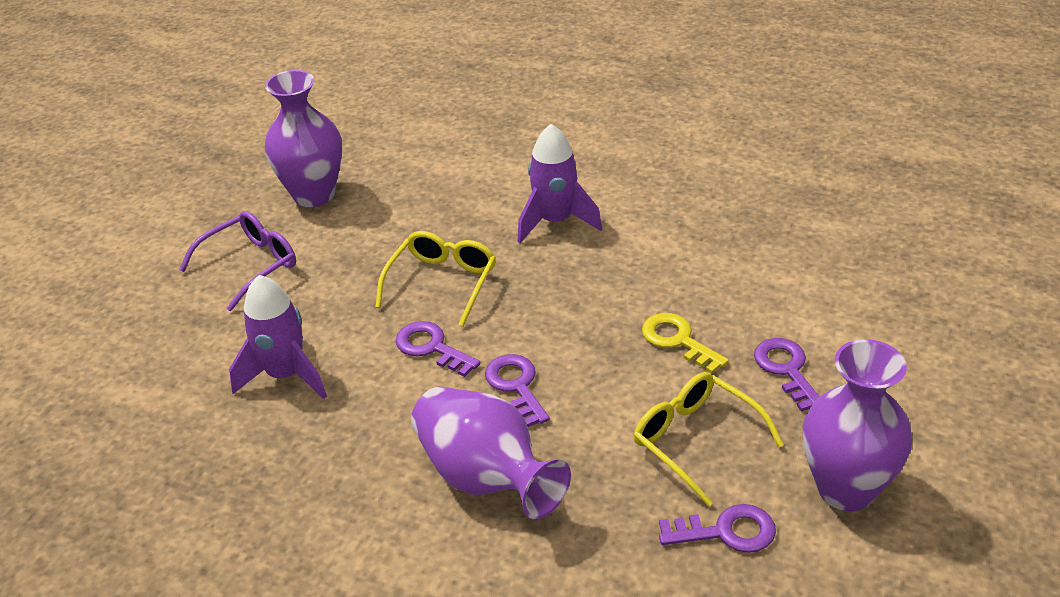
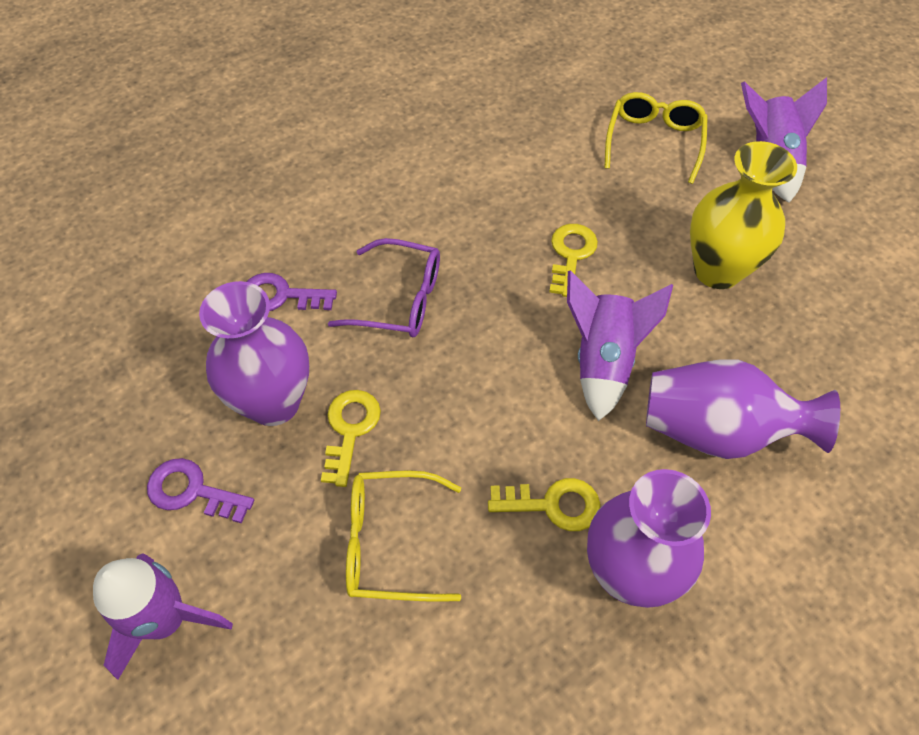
purple key: 4 -> 2
purple rocket: 2 -> 3
yellow key: 1 -> 3
yellow vase: 0 -> 1

